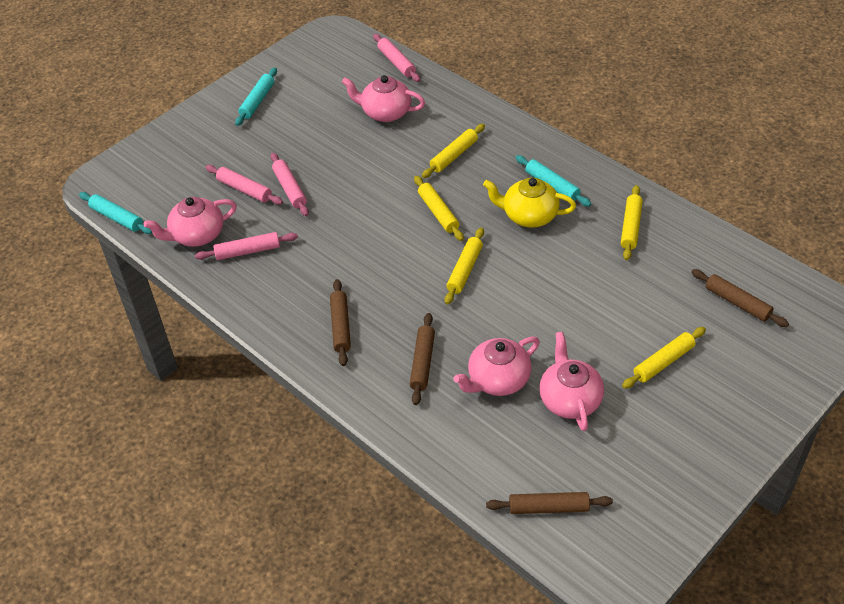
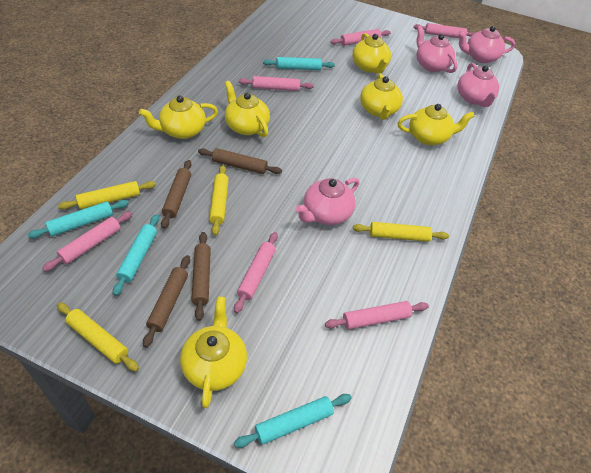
pink rolling pin: 4 -> 6
turquoise rolling pin: 3 -> 4
yellow rolling pin: 5 -> 4
yellow teapot: 1 -> 6

